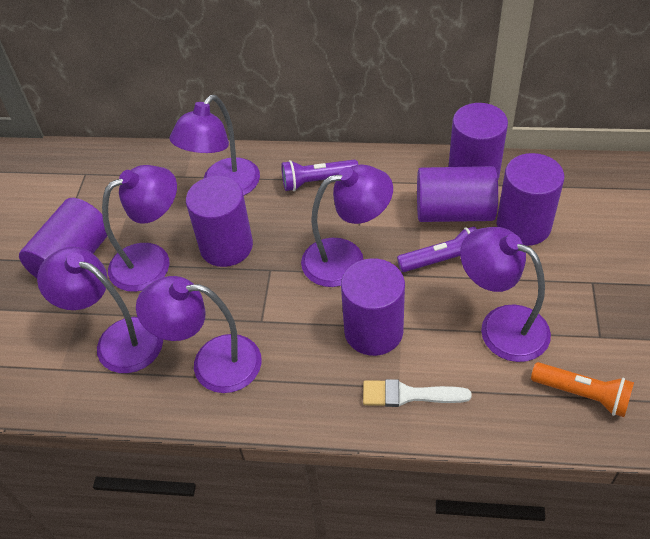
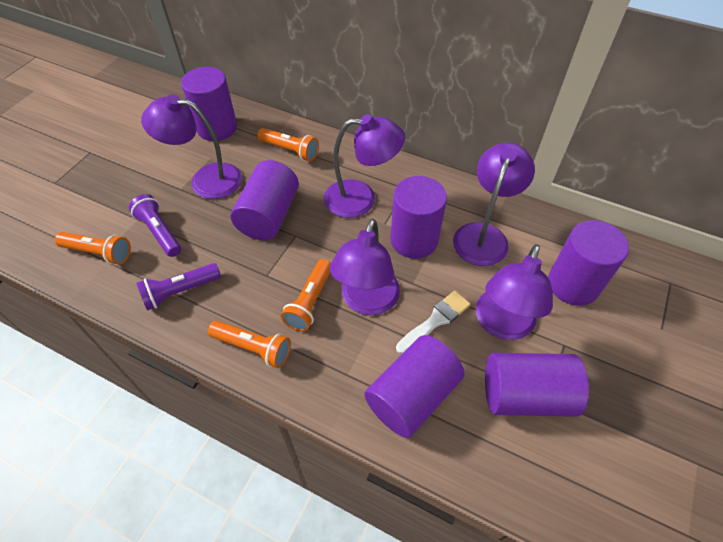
orange flashlight: 1 -> 4
purple lamp: 6 -> 5

